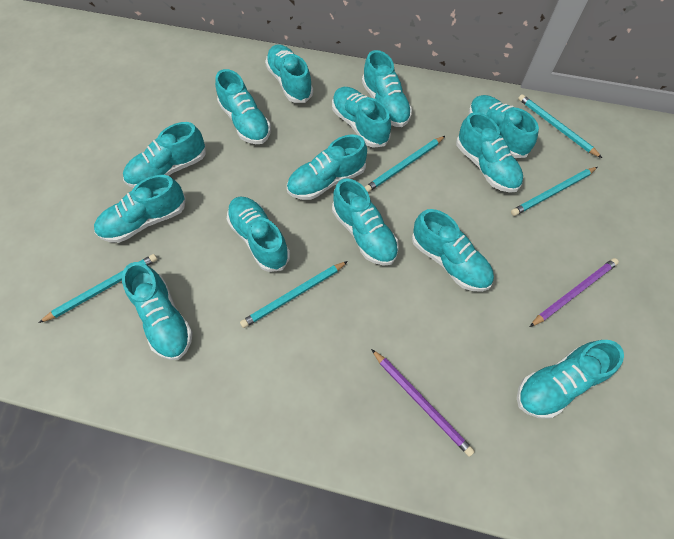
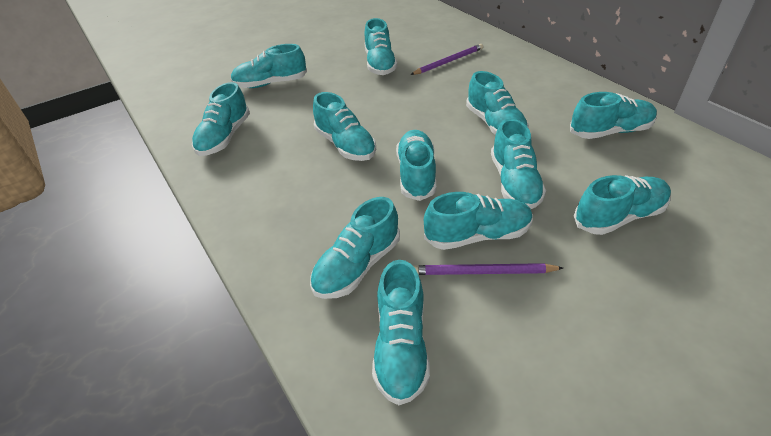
turquoise pencil: 5 -> 0
turquoise shoe: 14 -> 12

